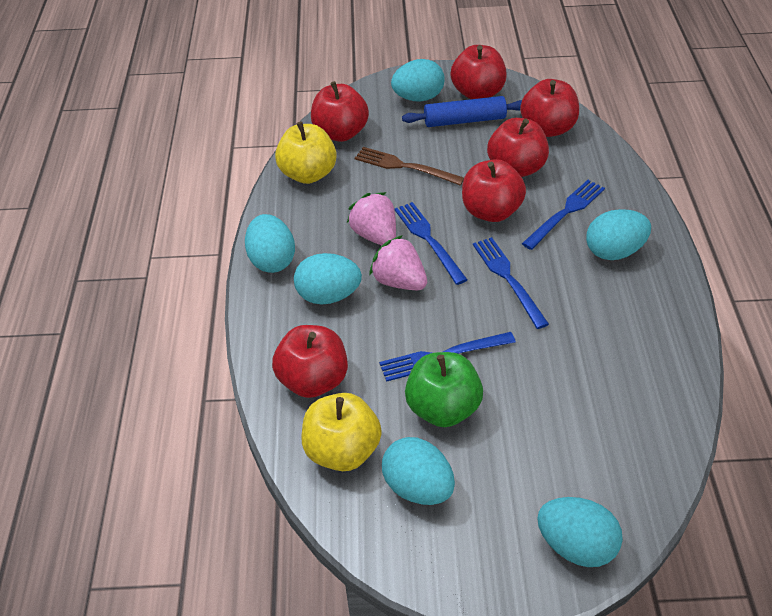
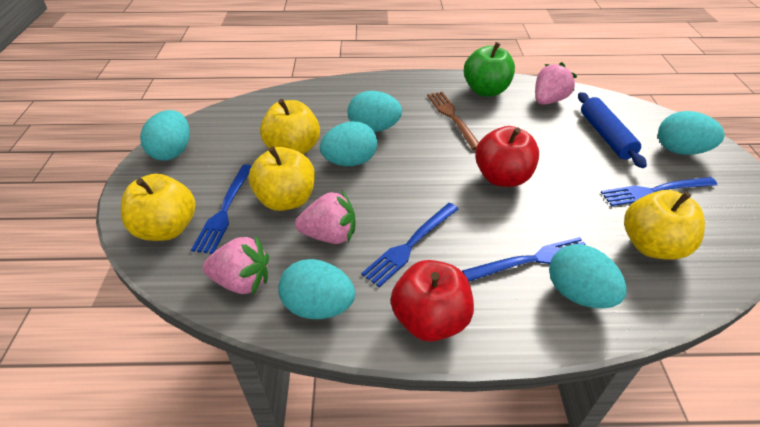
pink strawberry: 2 -> 3
red apple: 6 -> 2
yellow apple: 2 -> 4

